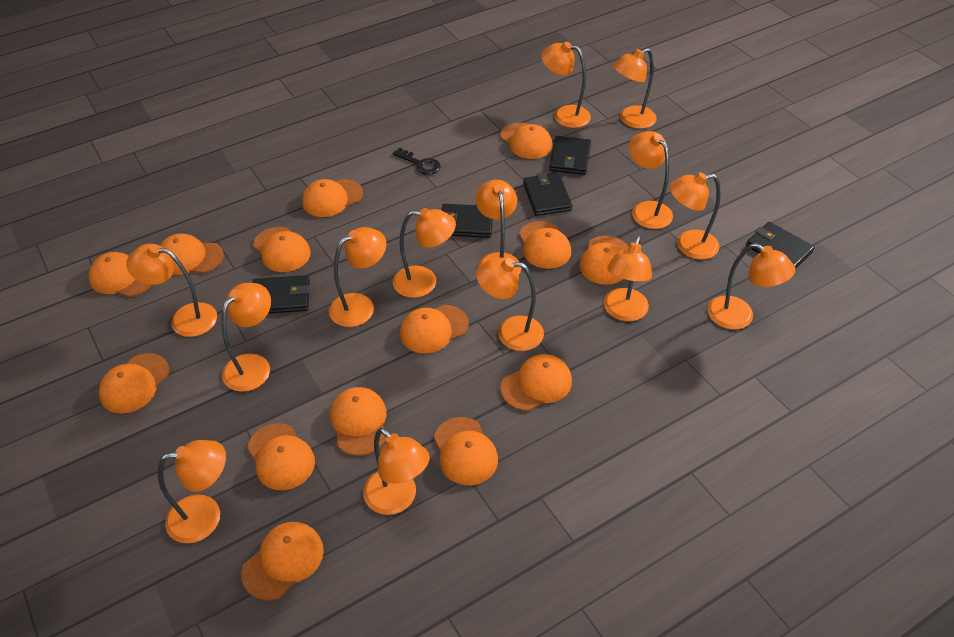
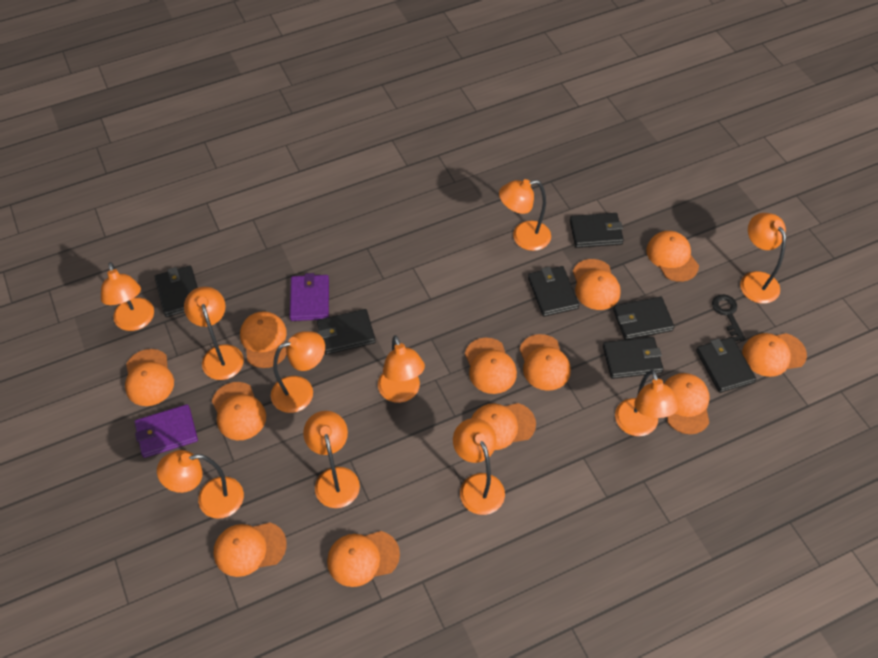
black wallet: 5 -> 7
orange cap: 14 -> 12
orange lamp: 14 -> 10
purple wallet: 0 -> 2

